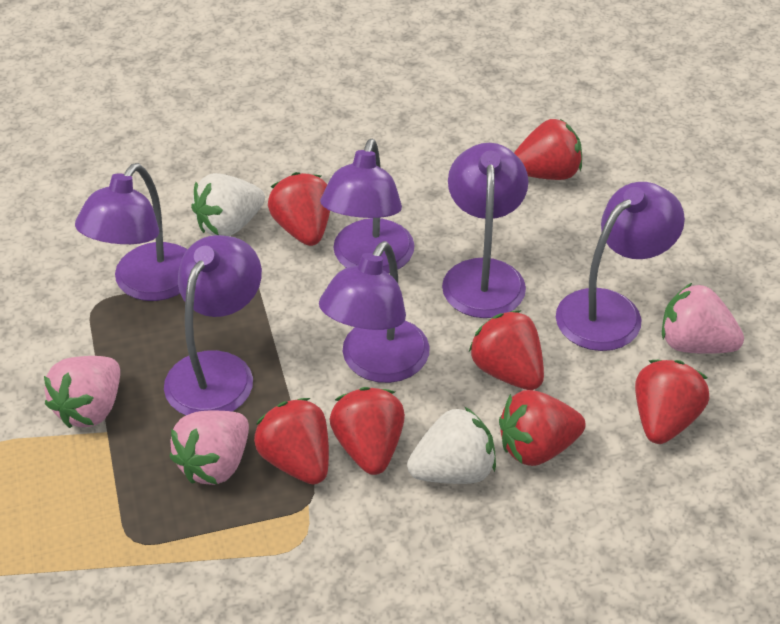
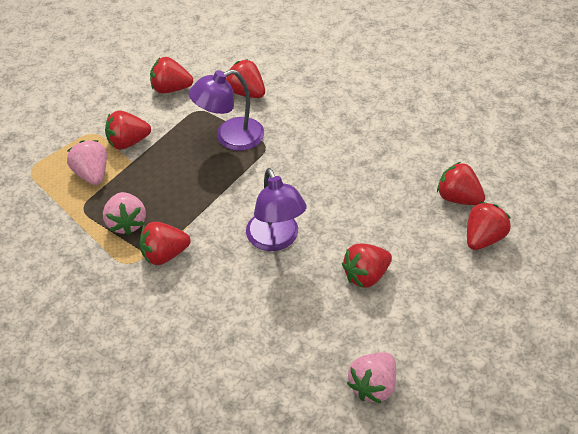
purple lamp: 6 -> 2
white strawberry: 2 -> 0

